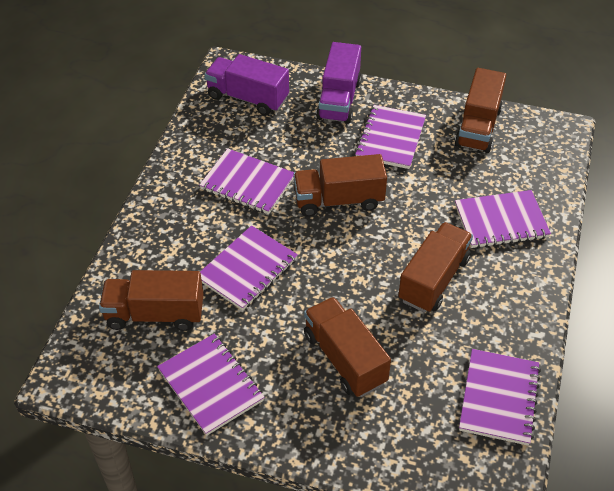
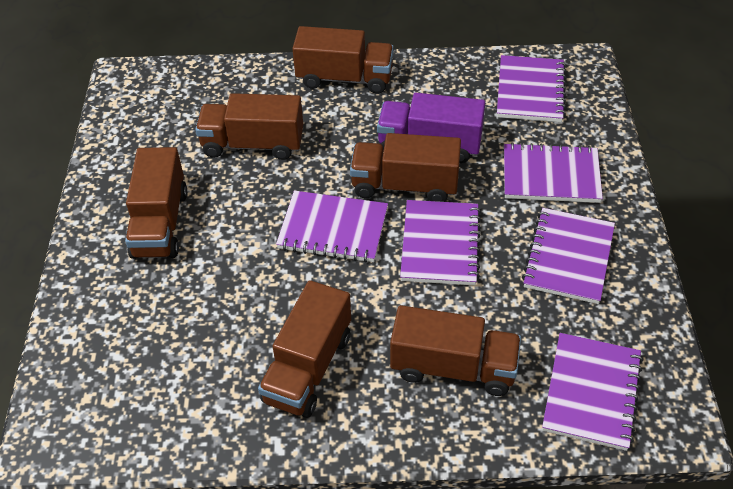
brown truck: 5 -> 6
purple truck: 2 -> 1

